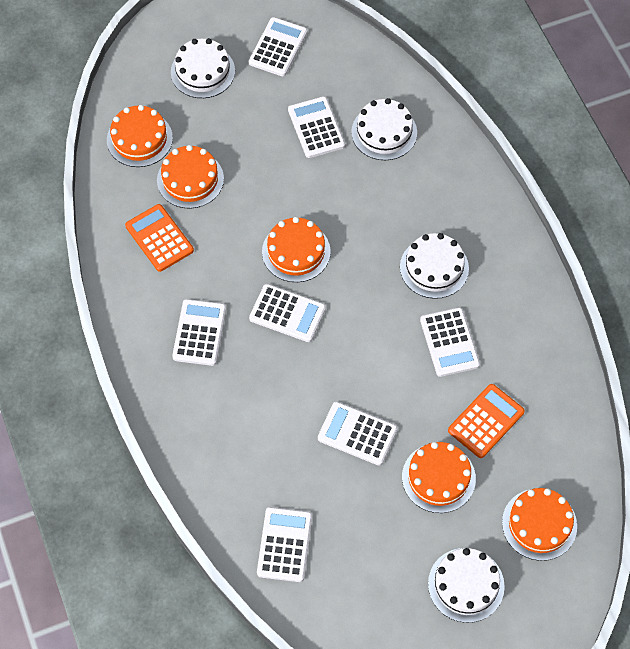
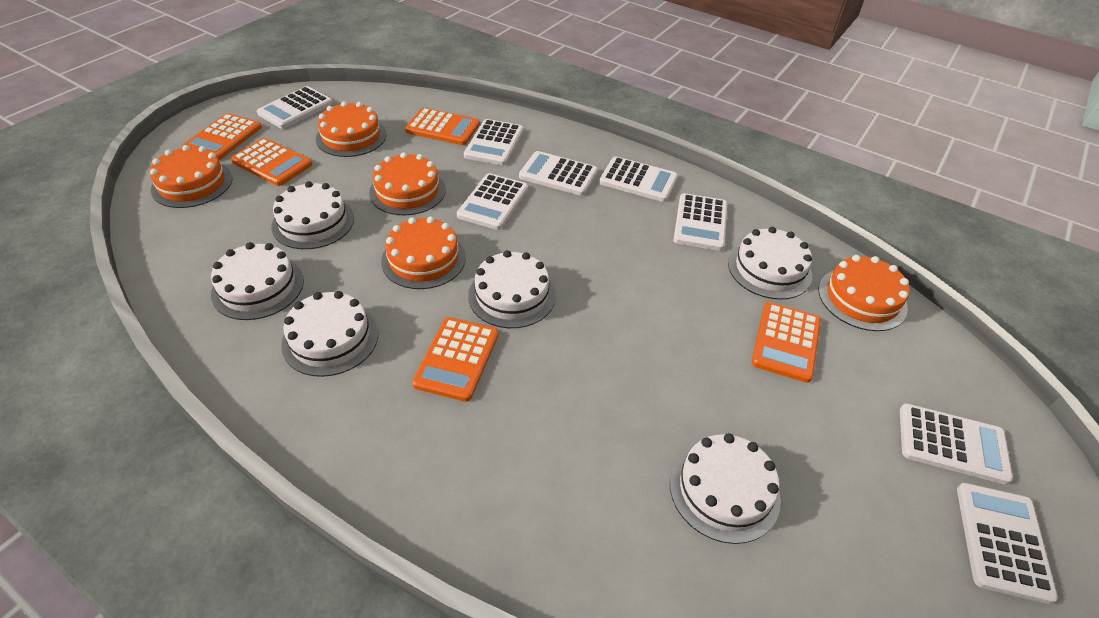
orange calculator: 2 -> 5
white cake: 4 -> 6
white calculator: 7 -> 8

